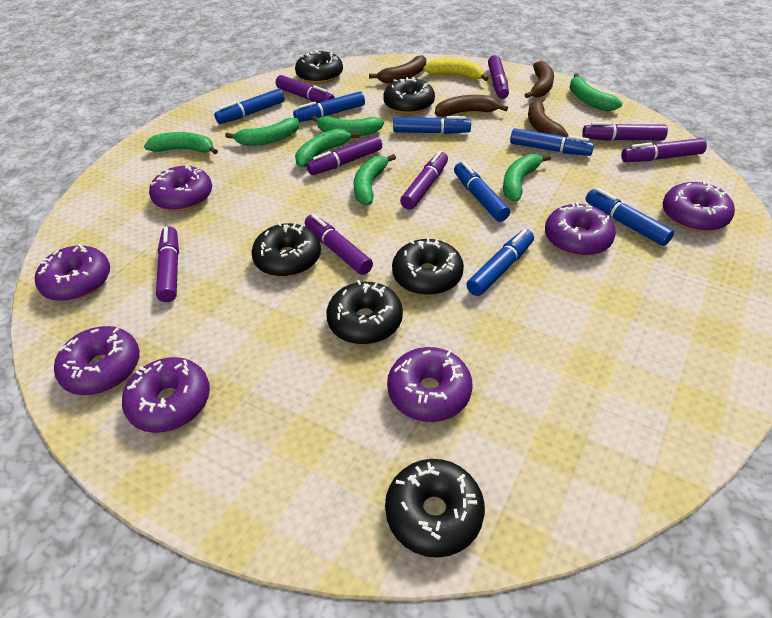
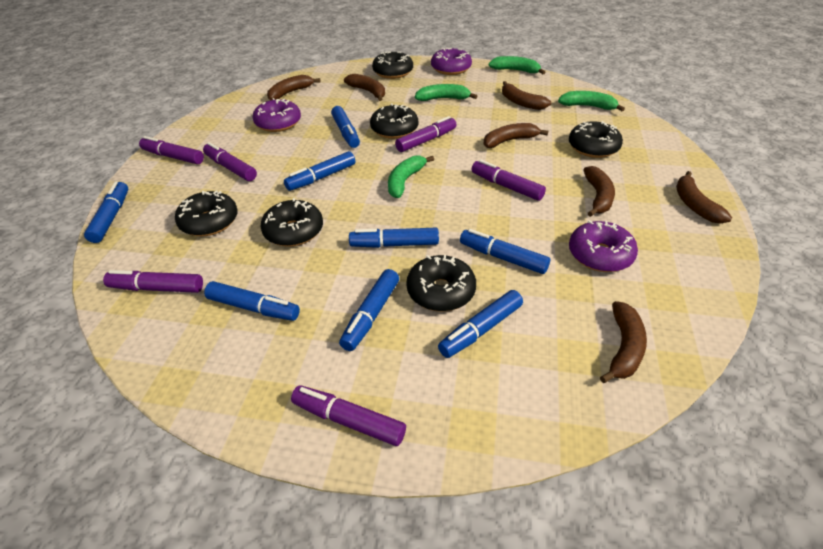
blue marker: 7 -> 8
brown banana: 4 -> 7
green banana: 7 -> 4
purple donut: 7 -> 3
purple marker: 8 -> 6
yellow banana: 1 -> 0

